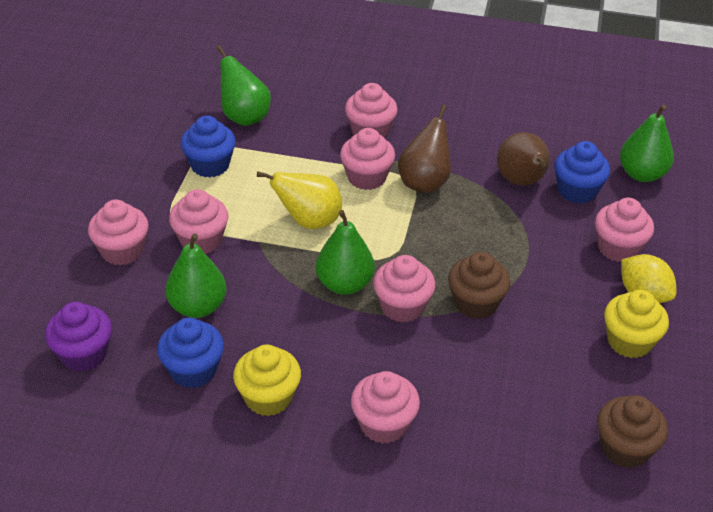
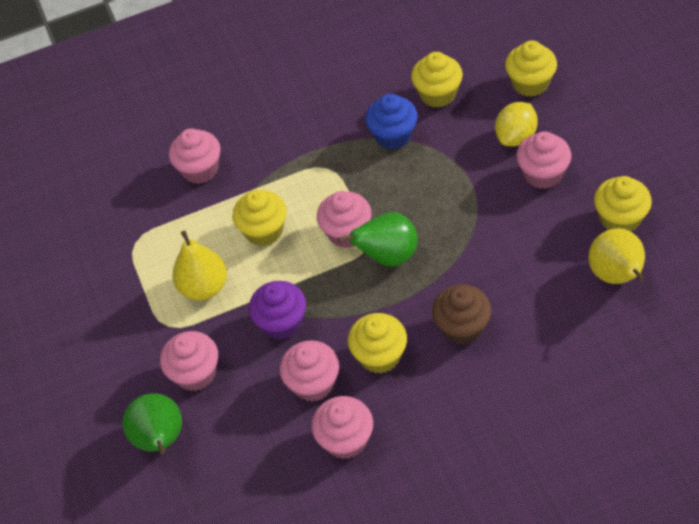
blue cupcake: 3 -> 1
brown cupcake: 2 -> 1
brown pear: 2 -> 0
green pear: 4 -> 2
pink cupcake: 7 -> 6
yellow cupcake: 2 -> 5
yellow pear: 1 -> 2

